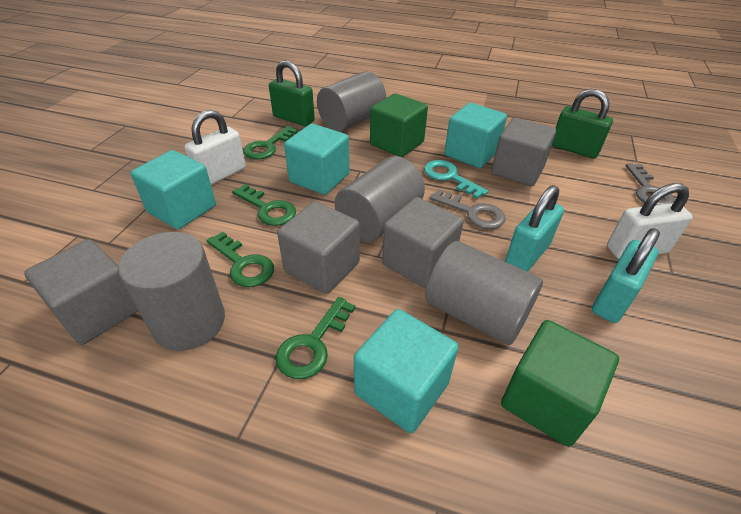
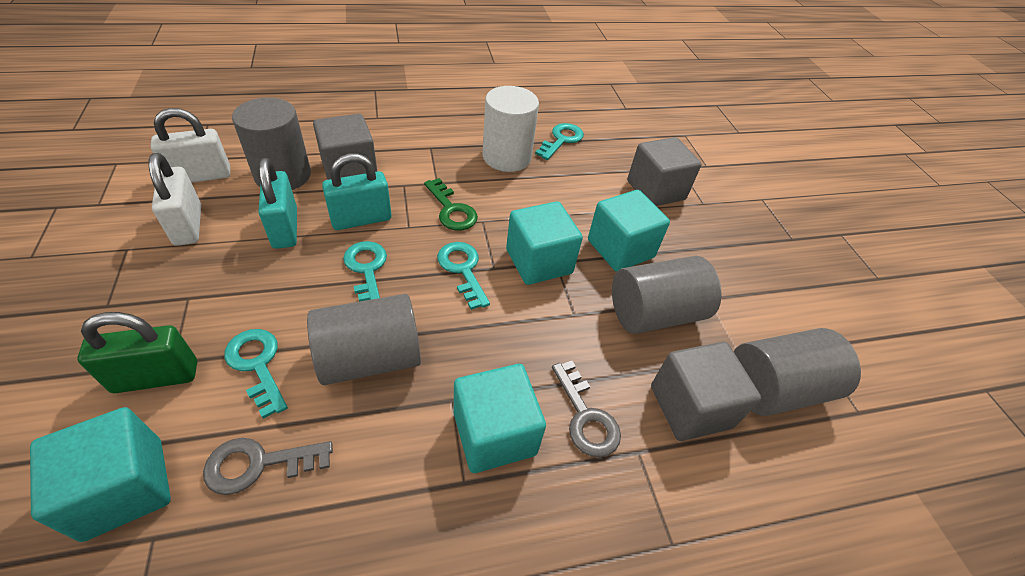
green cube: 2 -> 0
green key: 4 -> 1
green padlock: 2 -> 1
grey cube: 4 -> 3
turquoise key: 1 -> 4
white cylinder: 0 -> 1

